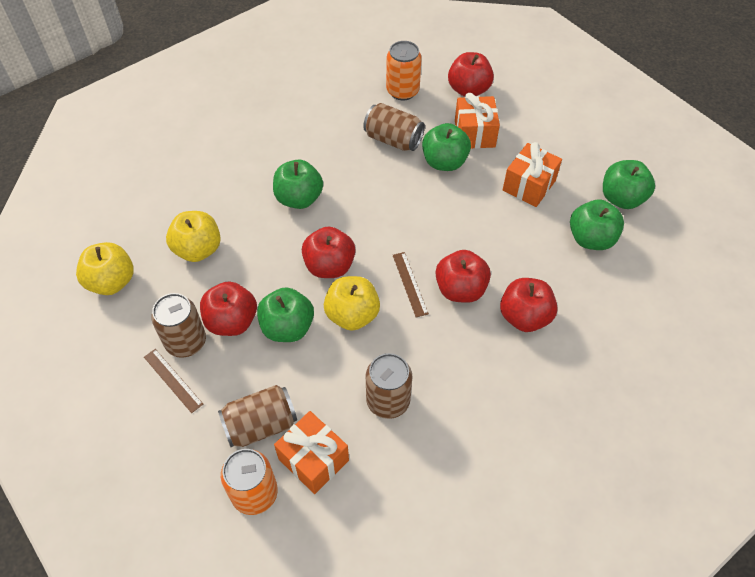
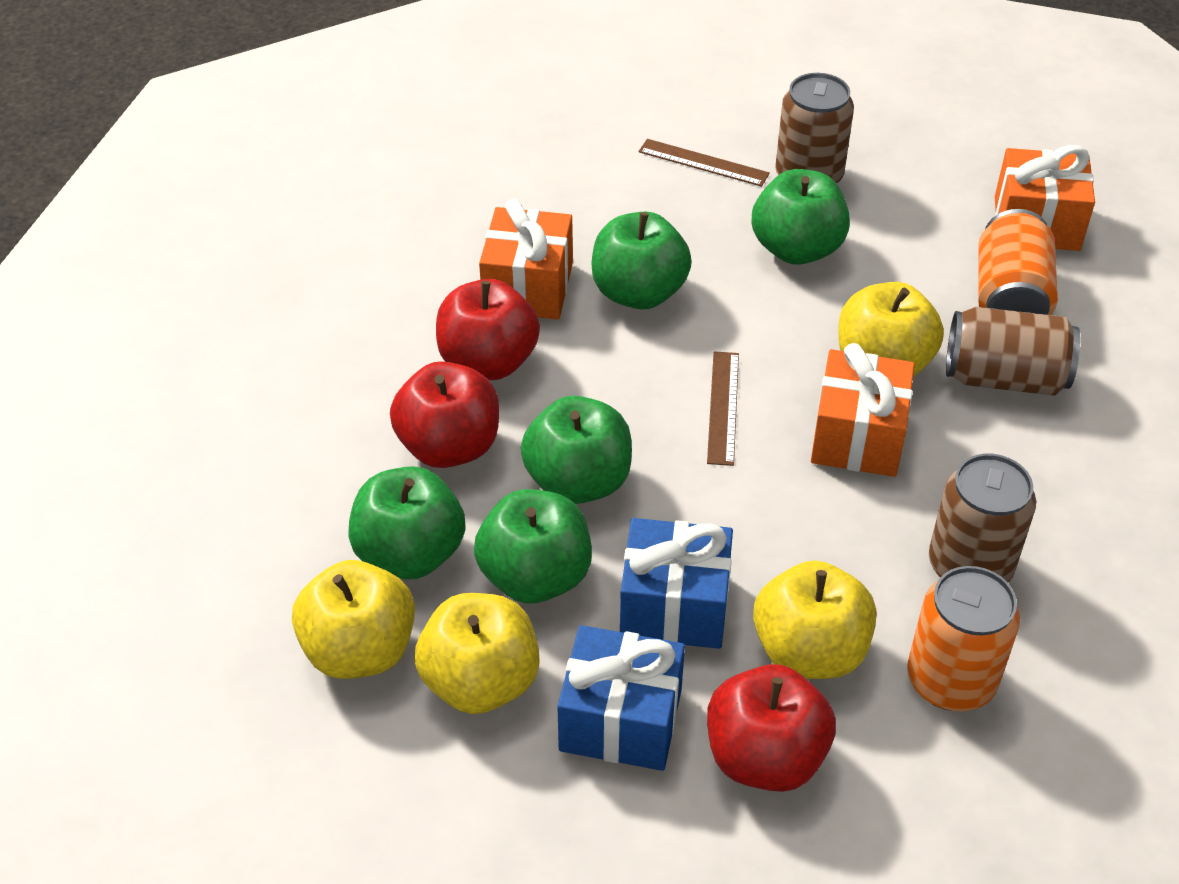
blue gift: 0 -> 2
brown can: 4 -> 3
red apple: 5 -> 3
yellow apple: 3 -> 4

